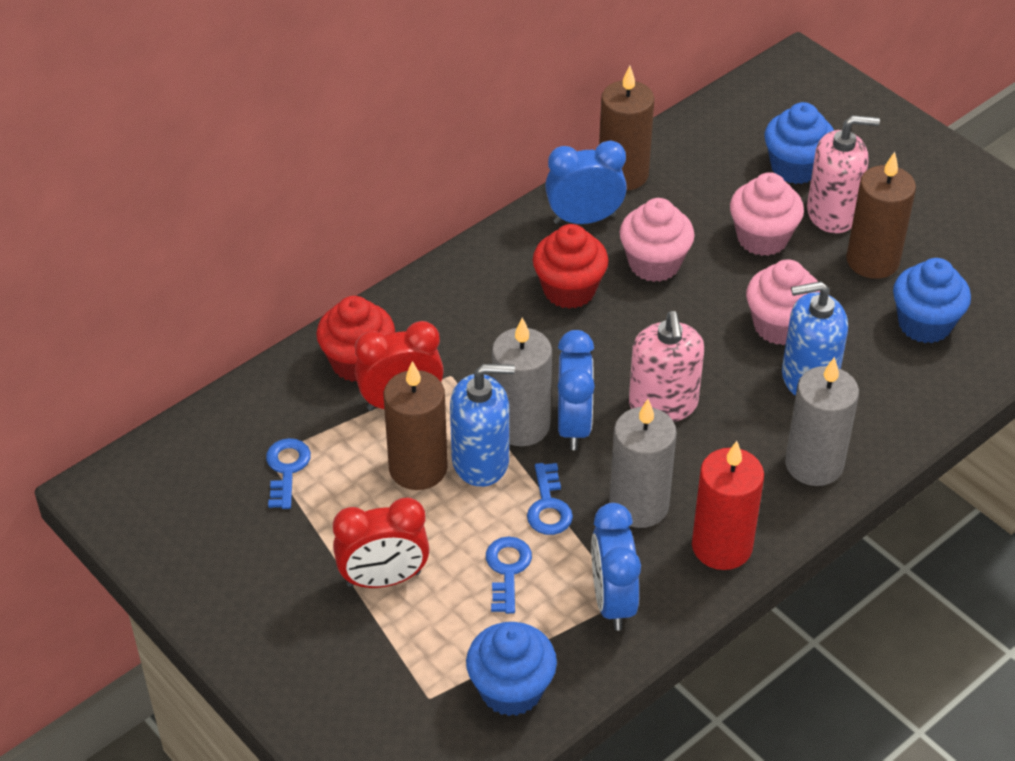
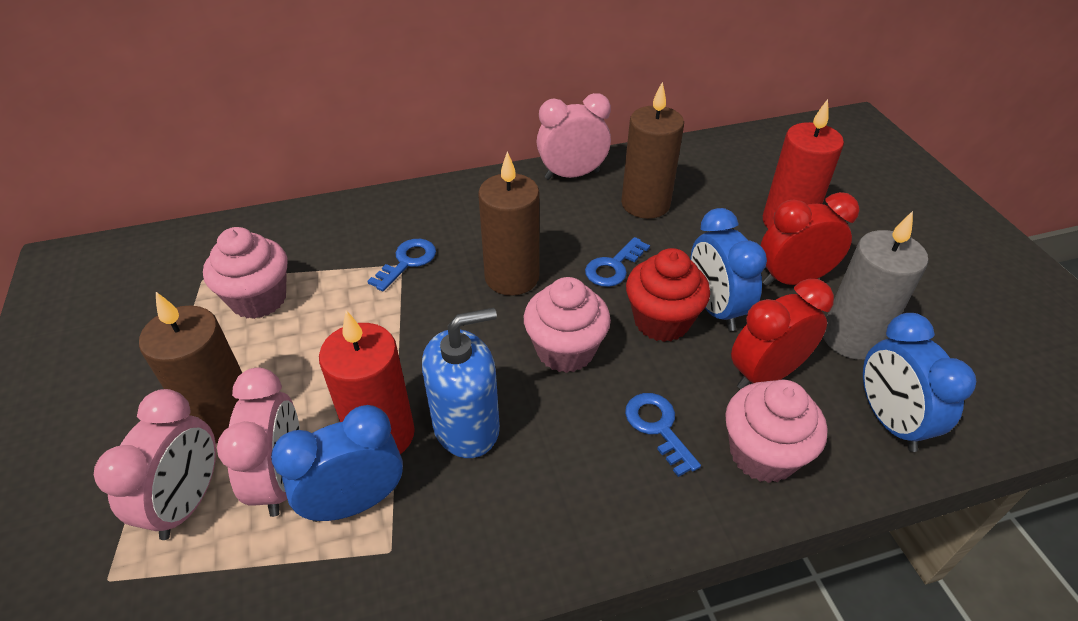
blue cupcake: 3 -> 0
blue soap dispenser: 2 -> 1
grey candle: 3 -> 1
pink clock: 0 -> 3
pink soap dispenser: 2 -> 0
red candle: 1 -> 2
red cupcake: 2 -> 1

